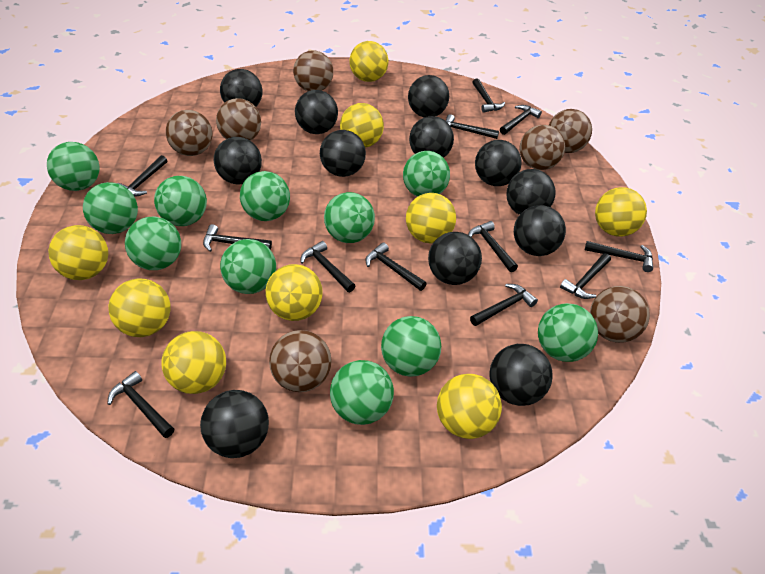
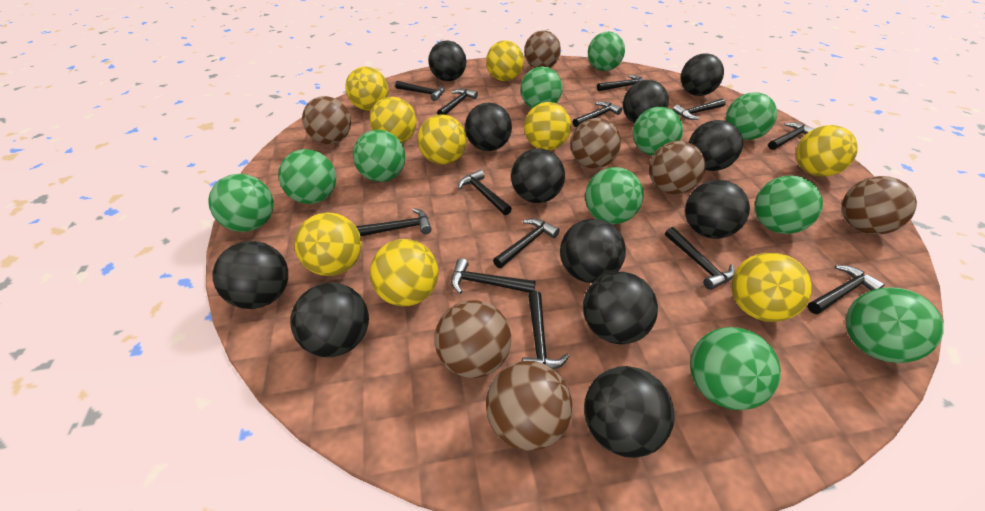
black hammer: 12 -> 13

